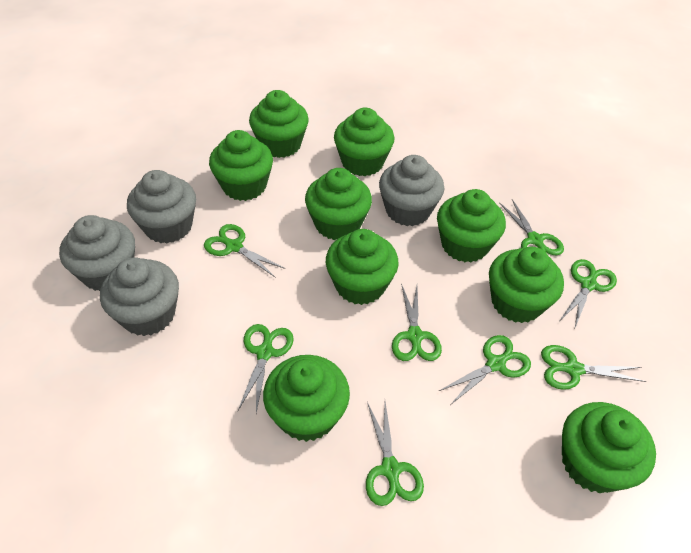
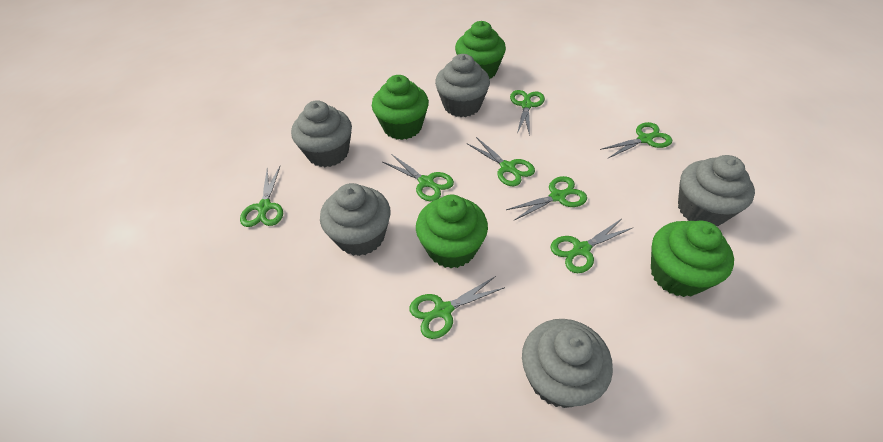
green cupcake: 9 -> 4
grey cupcake: 4 -> 5

